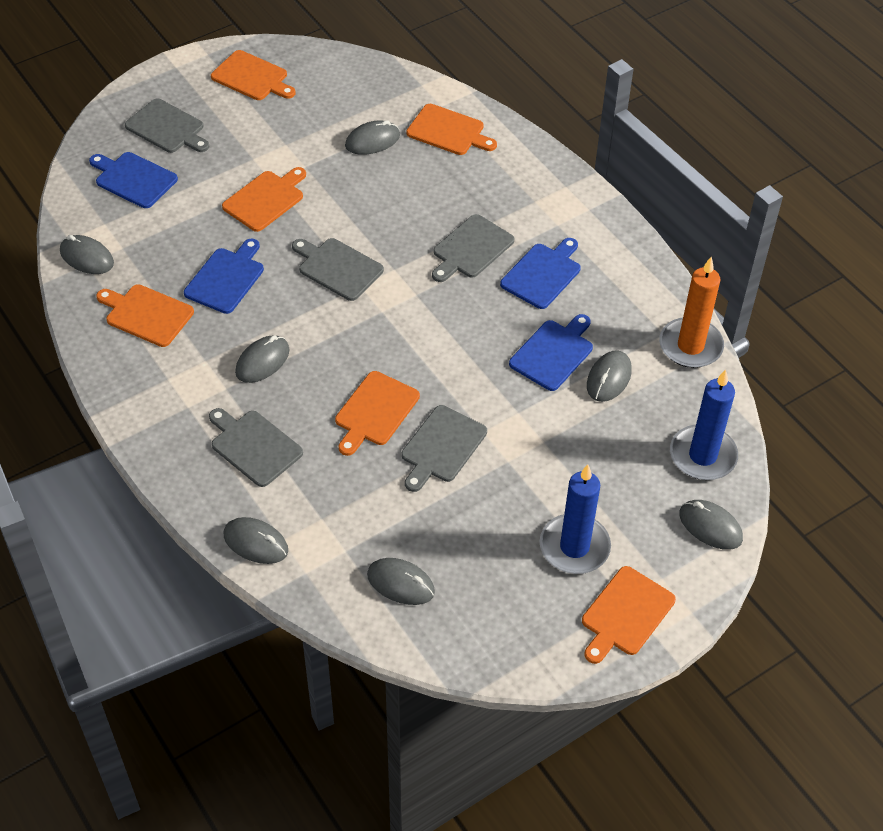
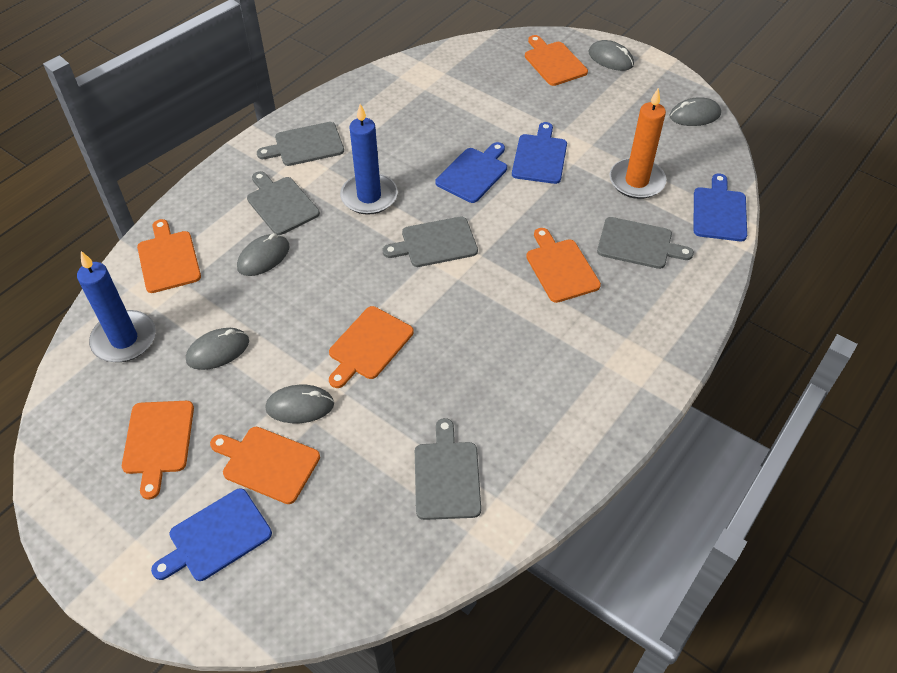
grey mouse: 7 -> 5

